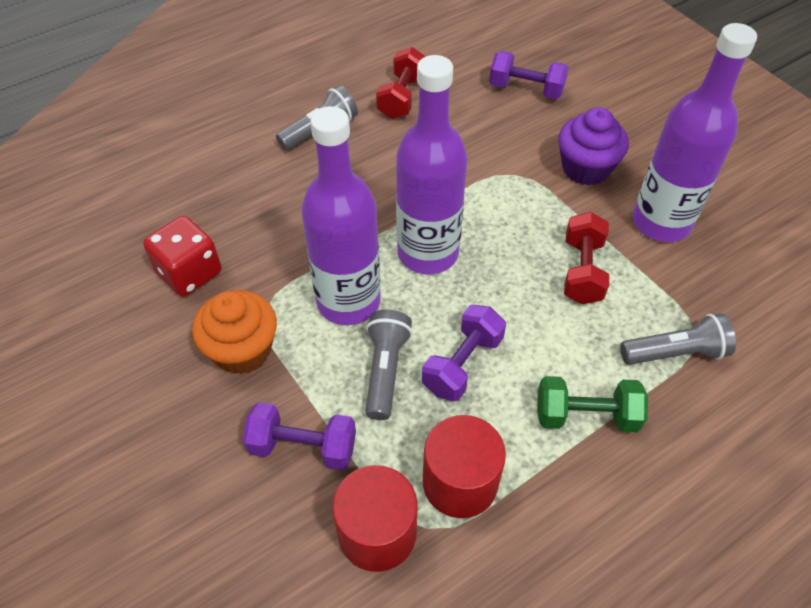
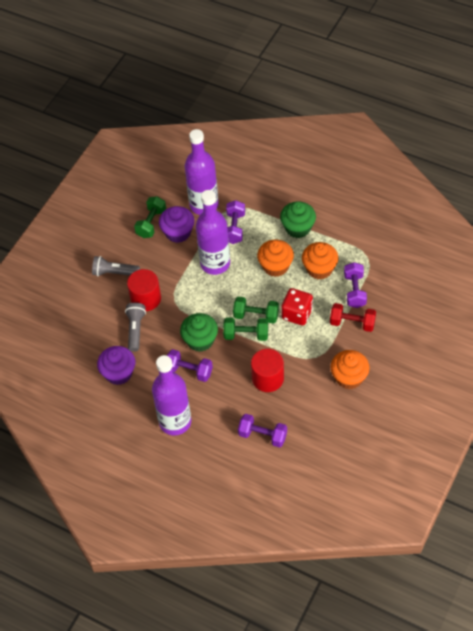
green cupcake: 0 -> 2
green dumbbell: 1 -> 3
grey flashlight: 3 -> 2
orange cupcake: 1 -> 3
purple cupcake: 1 -> 2
purple dumbbell: 3 -> 4
red dumbbell: 2 -> 1

